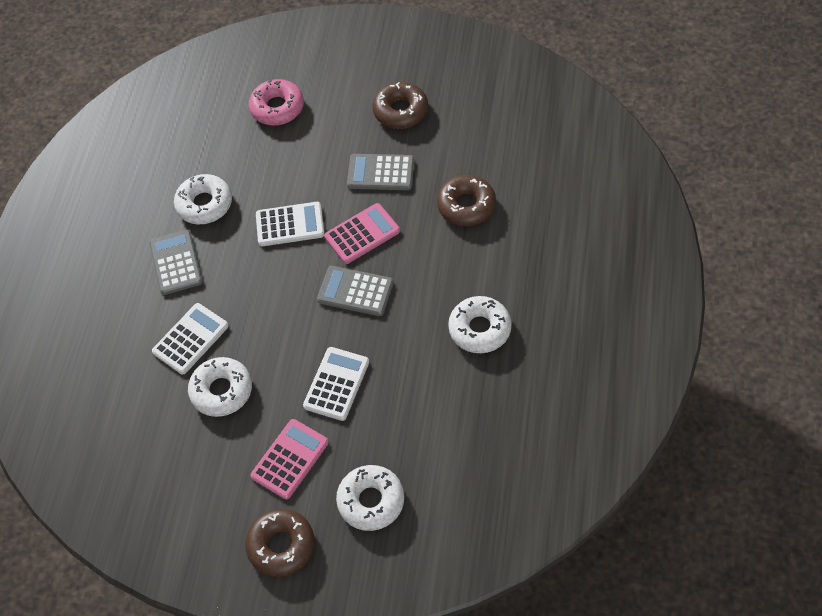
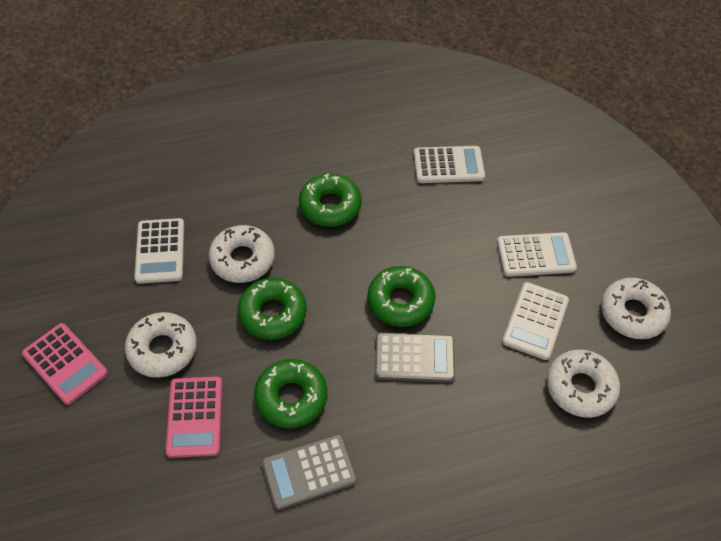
brown donut: 3 -> 0
green donut: 0 -> 4
grey calculator: 3 -> 2
pink donut: 1 -> 0
white calculator: 3 -> 4

